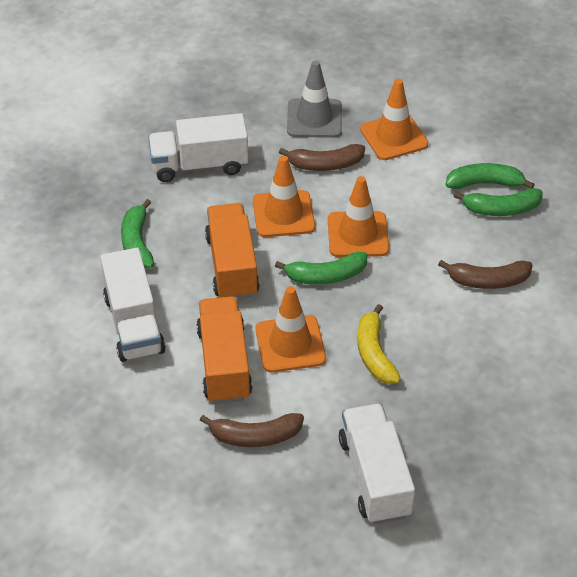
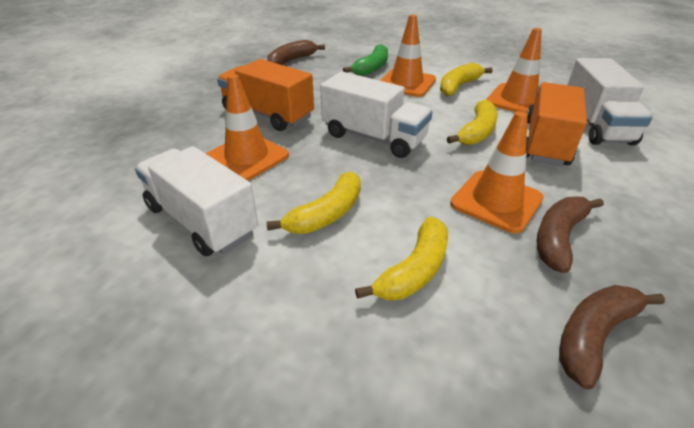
green banana: 4 -> 1
grey traffic cone: 1 -> 0
yellow banana: 1 -> 4

